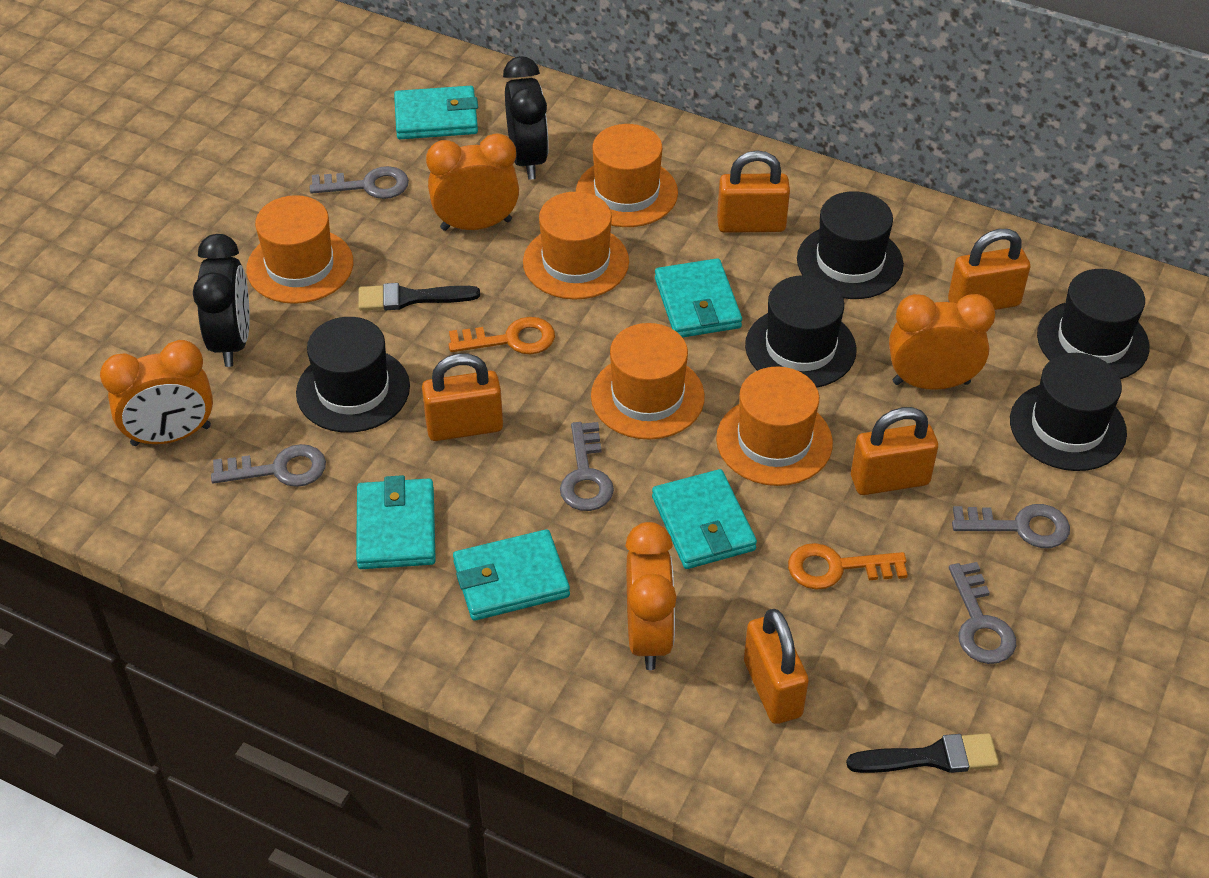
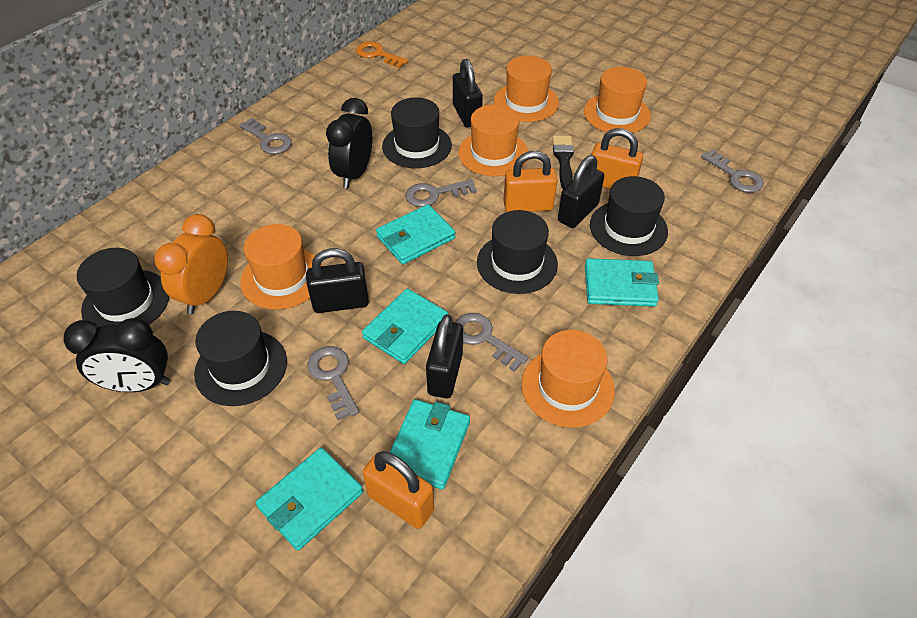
black brush: 2 -> 1
black padlock: 0 -> 4
orange clock: 4 -> 1
orange key: 2 -> 1
orange padlock: 5 -> 3

